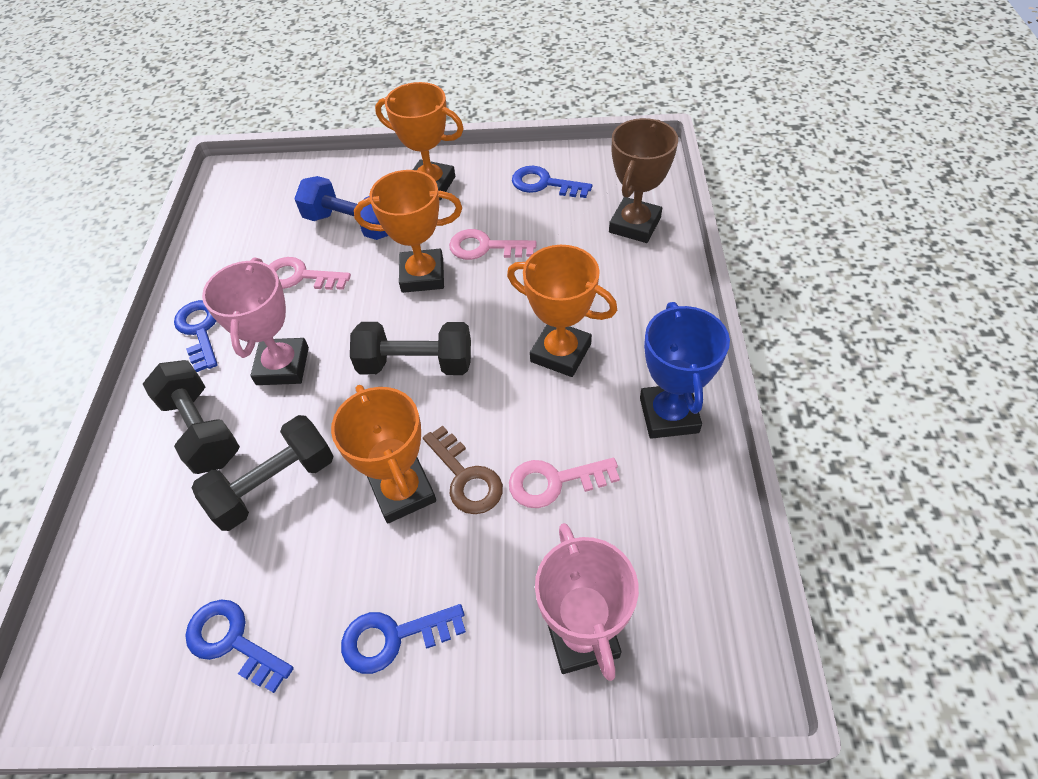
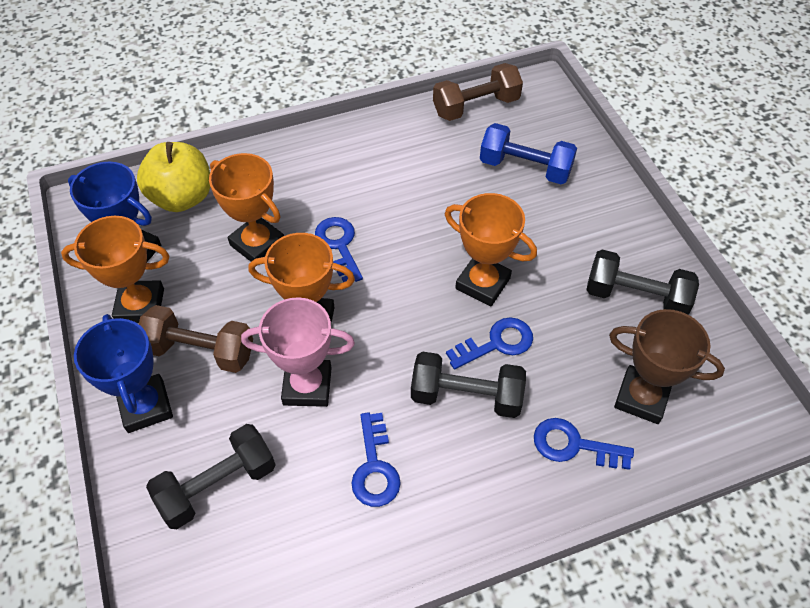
blue trophy: 1 -> 2
brown dumbbell: 0 -> 2
brown key: 1 -> 0
pink key: 3 -> 0
pink trophy: 2 -> 1
yellow apple: 0 -> 1

